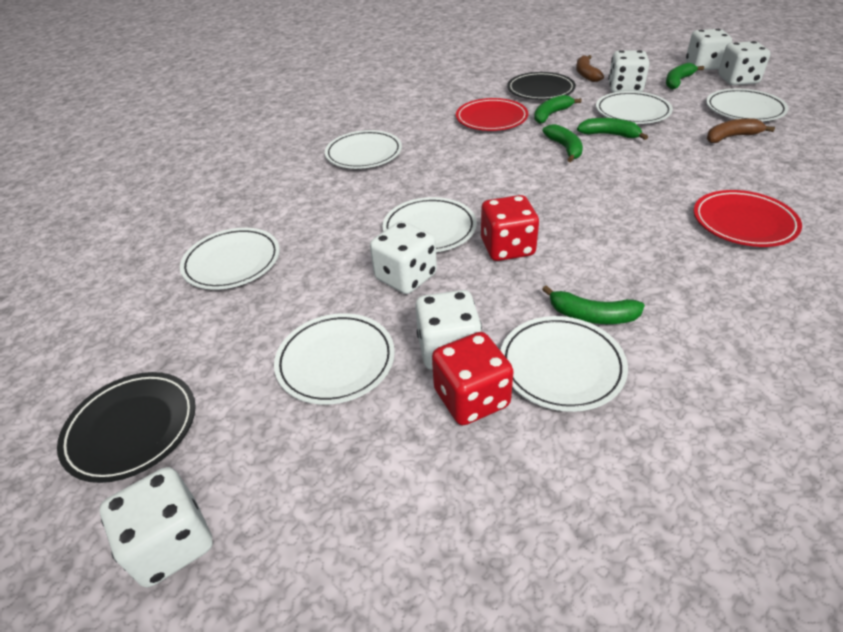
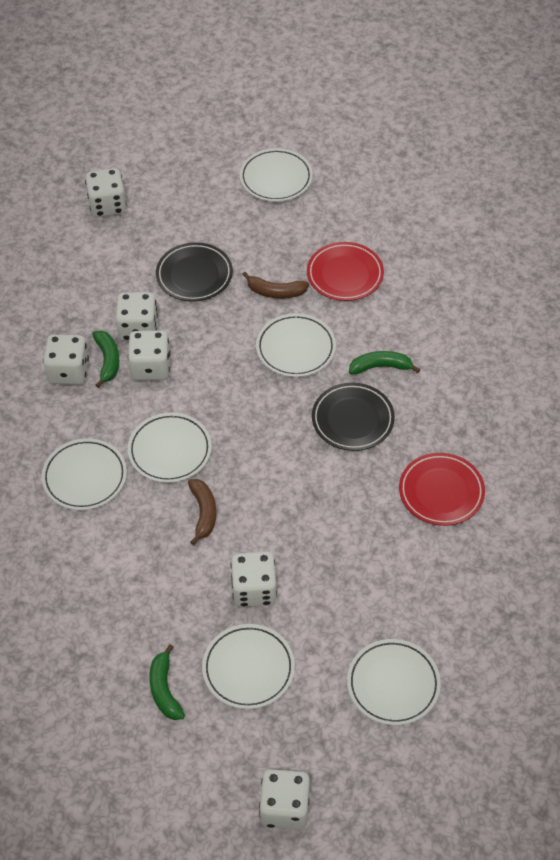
green banana: 5 -> 3
red dice: 2 -> 0
white plate: 7 -> 6

